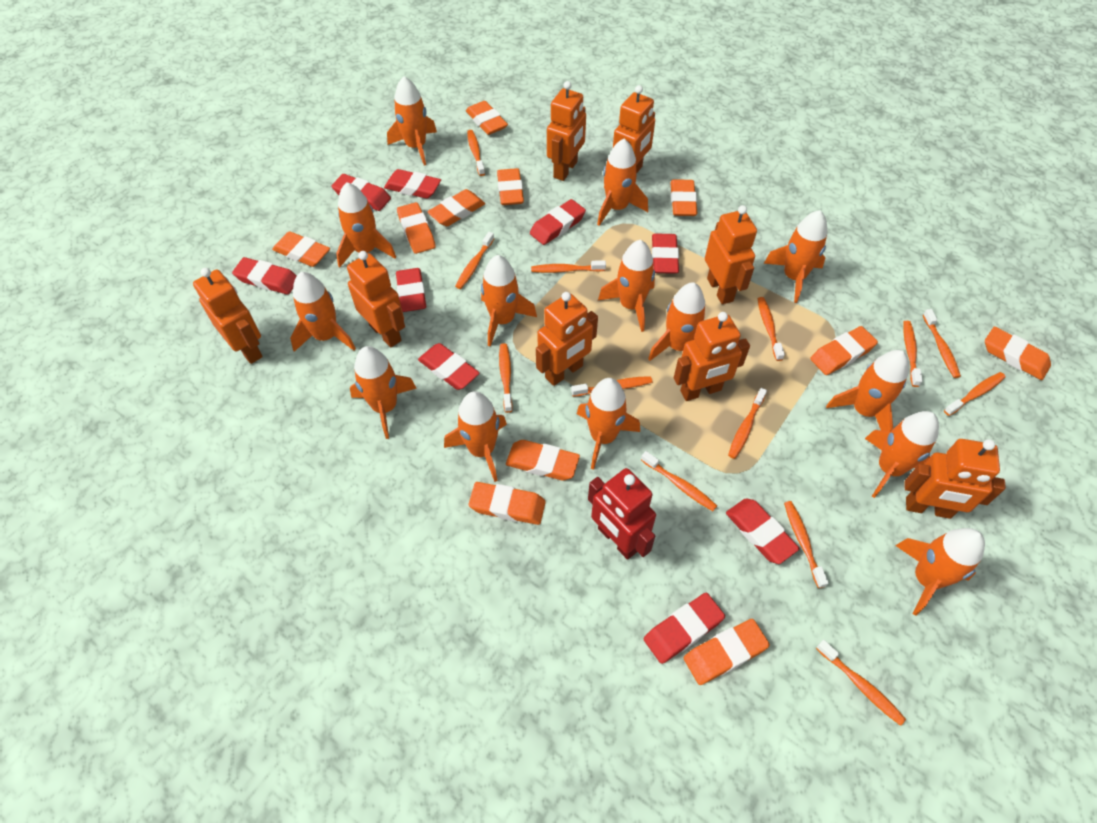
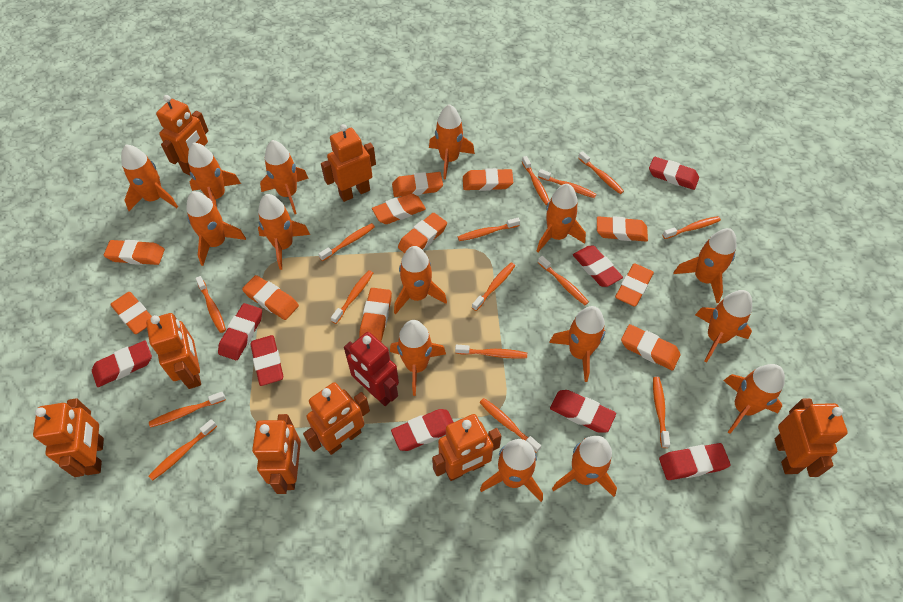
orange rocket: 14 -> 15
orange toothbrush: 13 -> 15
red eraser: 9 -> 8

